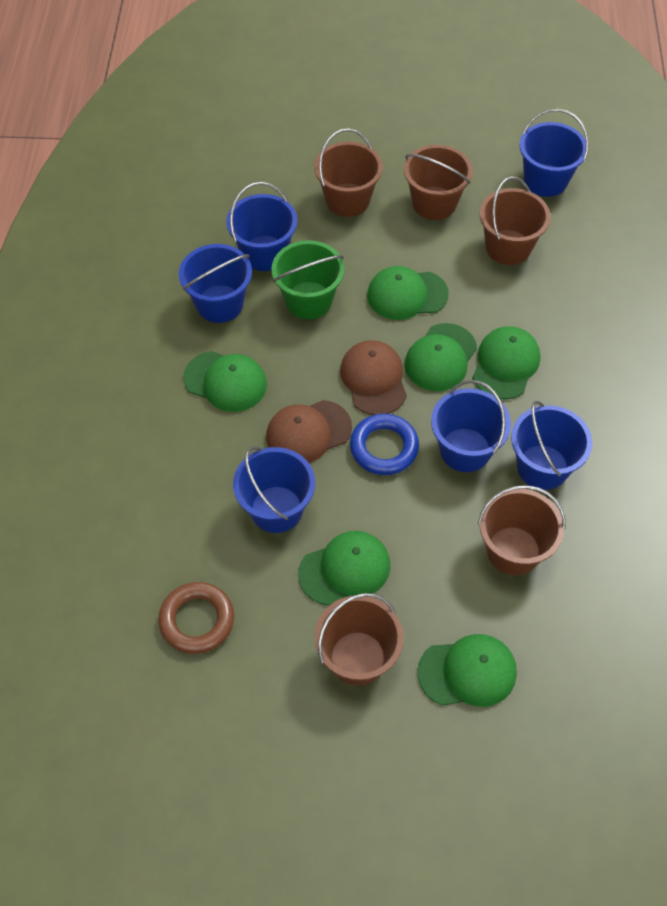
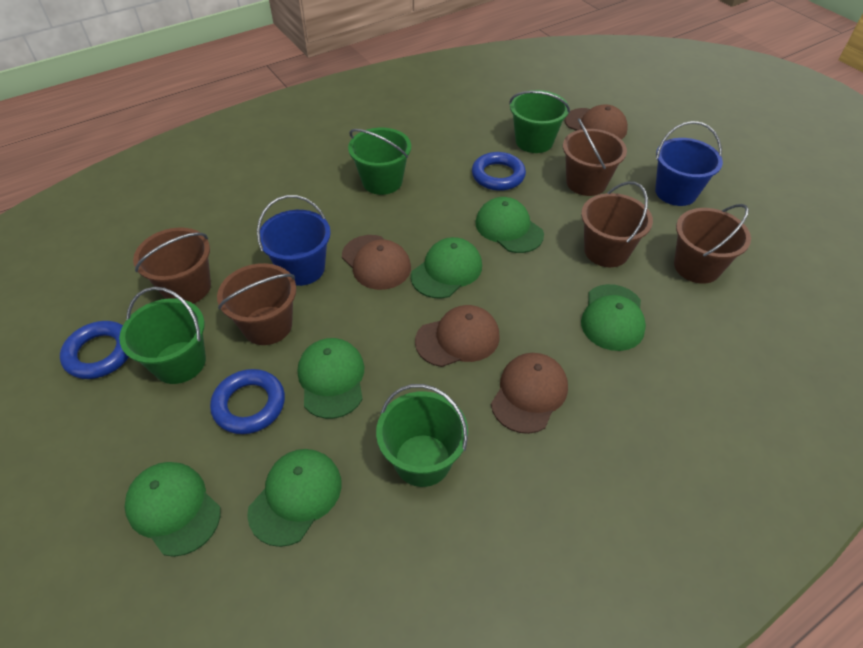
blue bucket: 6 -> 2
blue ring: 1 -> 3
brown cap: 2 -> 4
brown ring: 1 -> 0
green bucket: 1 -> 4

